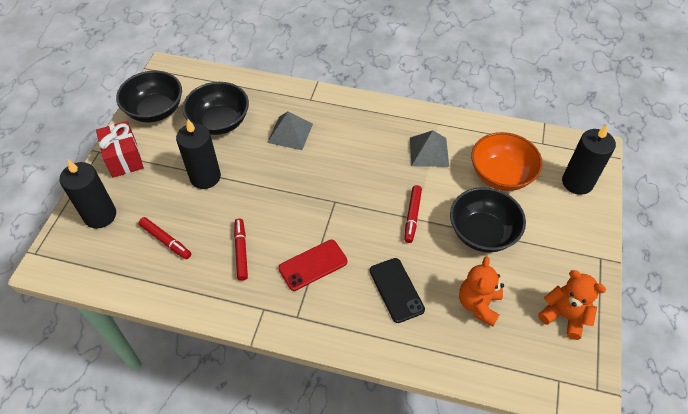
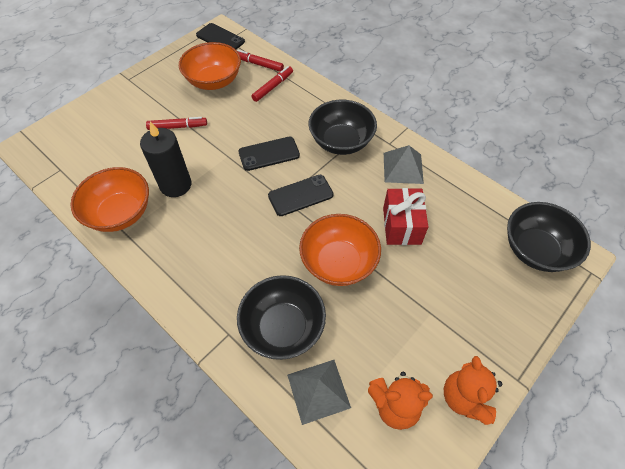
black candle: 3 -> 1
black phone: 1 -> 3
orange bowl: 1 -> 3
red phone: 1 -> 0

